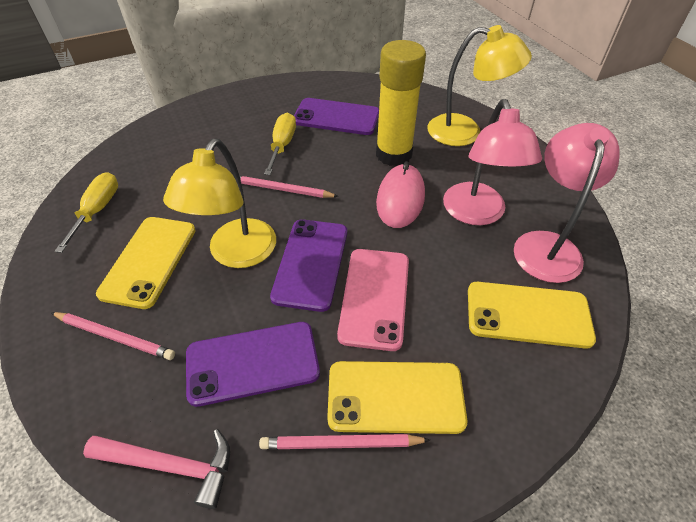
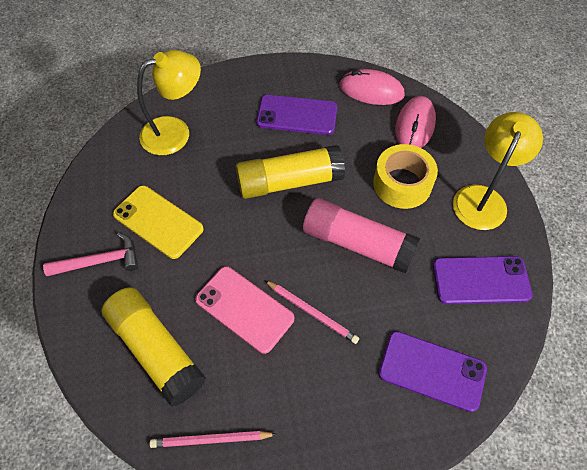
pink glue stick: 0 -> 1
pink lamp: 2 -> 0
pink mouse: 1 -> 2
pink pencil: 3 -> 2
yellow glue stick: 1 -> 2
yellow phone: 3 -> 1
yellow screwdriver: 2 -> 0
yellow tape: 0 -> 1

